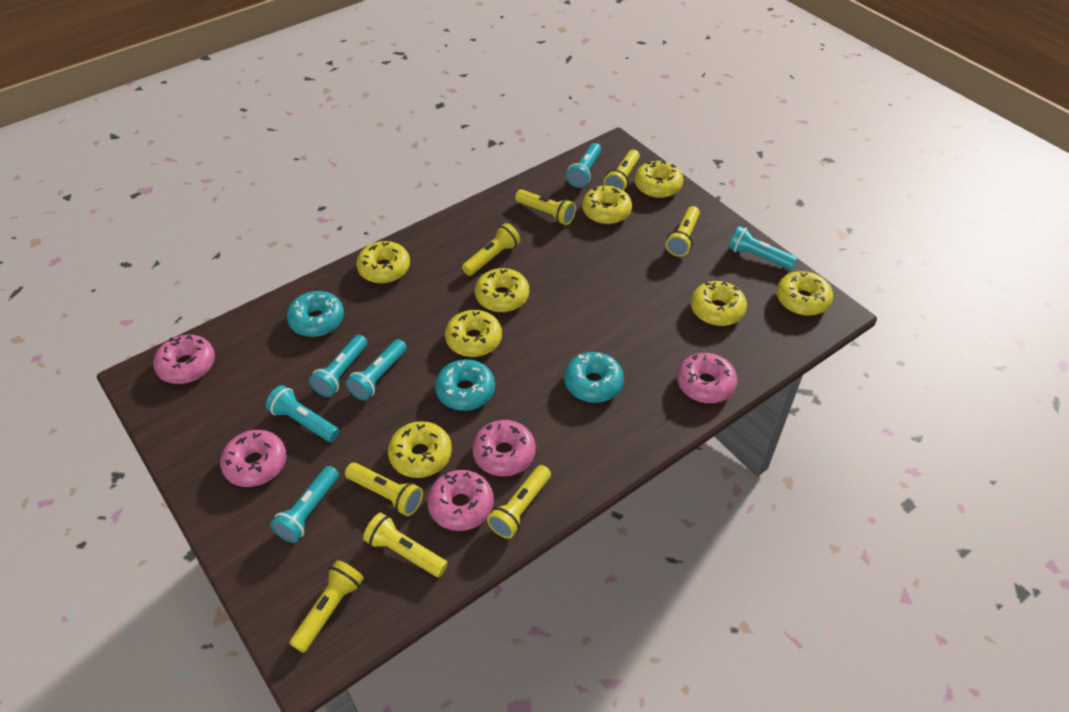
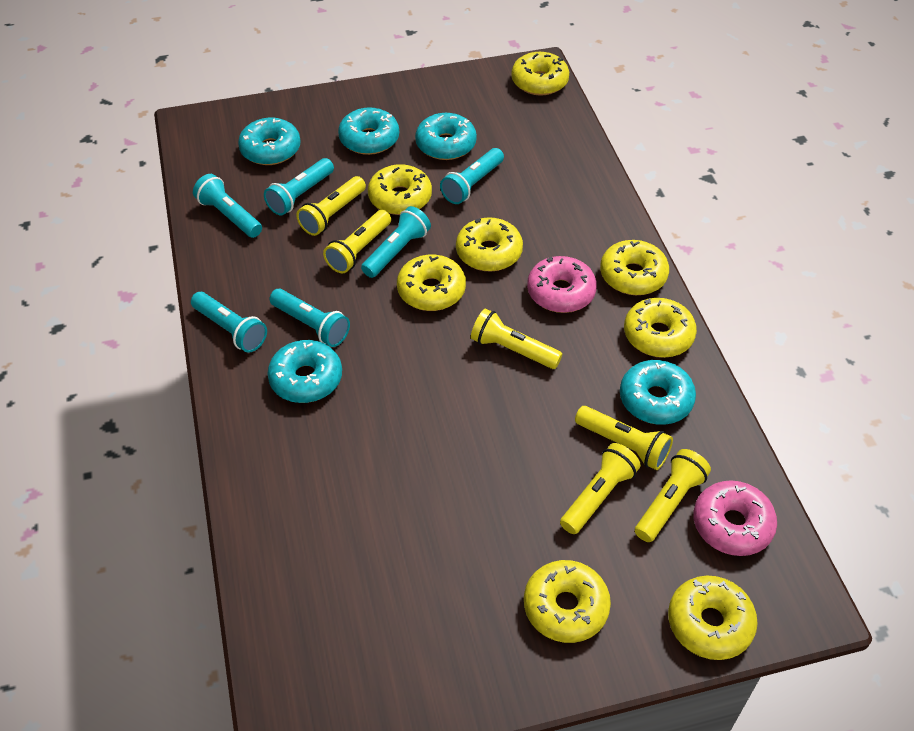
pink donut: 5 -> 2
turquoise donut: 3 -> 5
yellow flashlight: 8 -> 6

